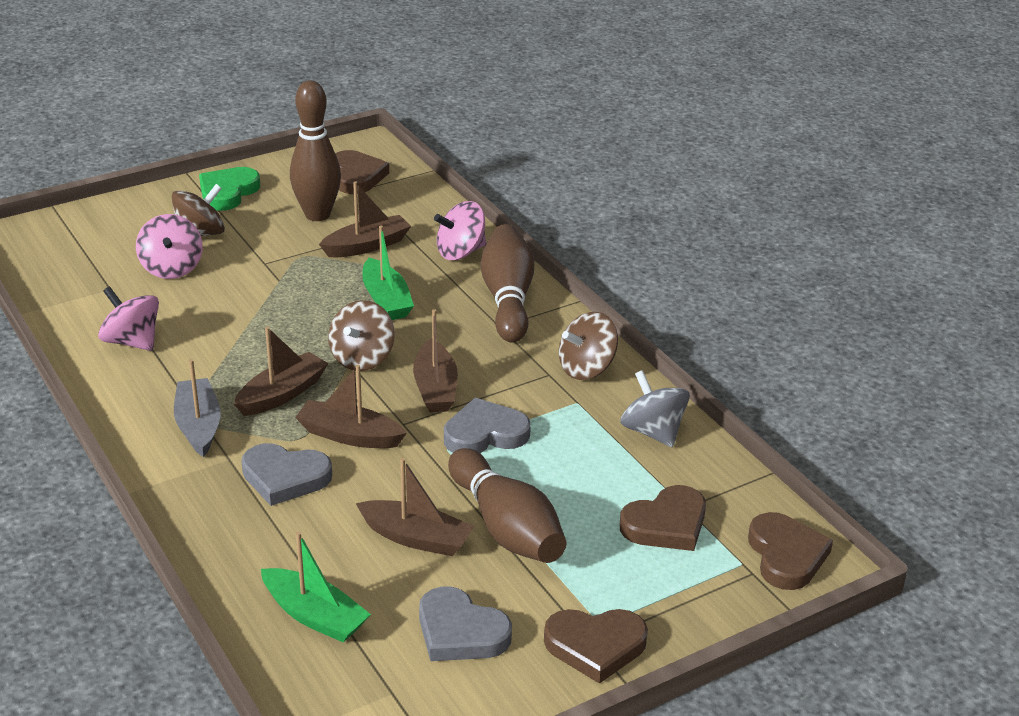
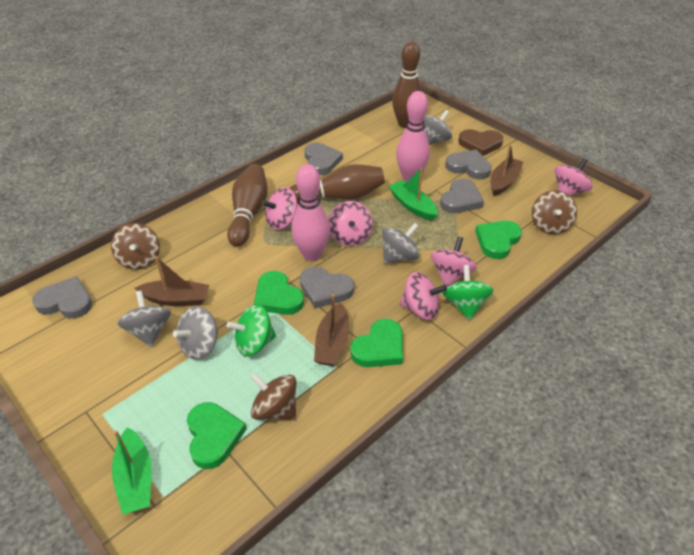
brown boat: 5 -> 3
brown heart: 4 -> 1
green heart: 1 -> 4
green spinning top: 0 -> 2
grey boat: 1 -> 0
grey heart: 3 -> 5
grey spinning top: 1 -> 4
pink bowling pin: 0 -> 2
pink spinning top: 3 -> 5

